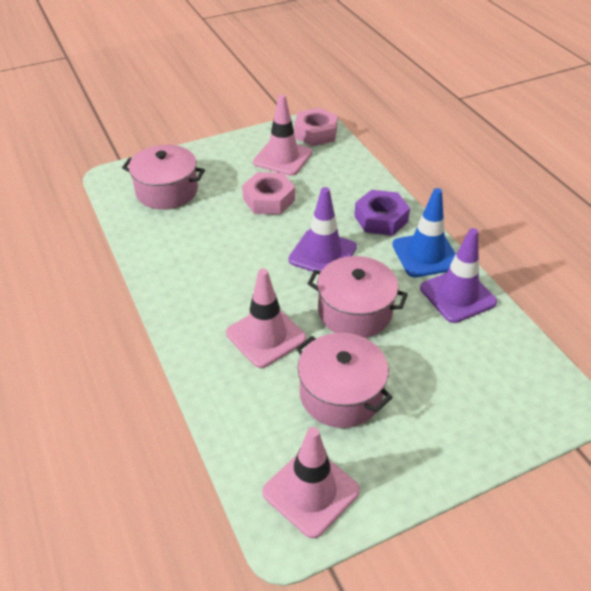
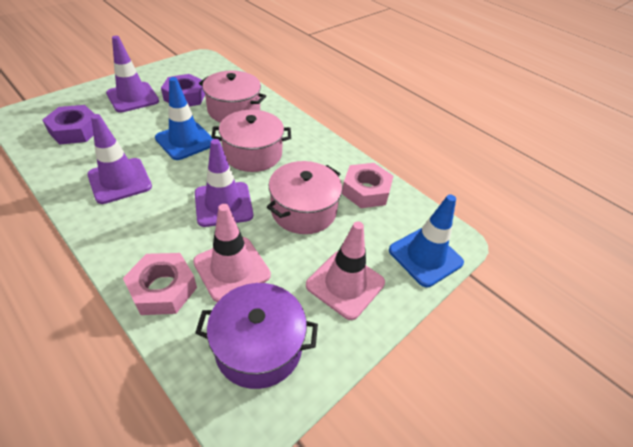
blue traffic cone: 1 -> 2
pink traffic cone: 3 -> 2
purple nut: 1 -> 2
purple pot: 0 -> 1
purple traffic cone: 2 -> 3

